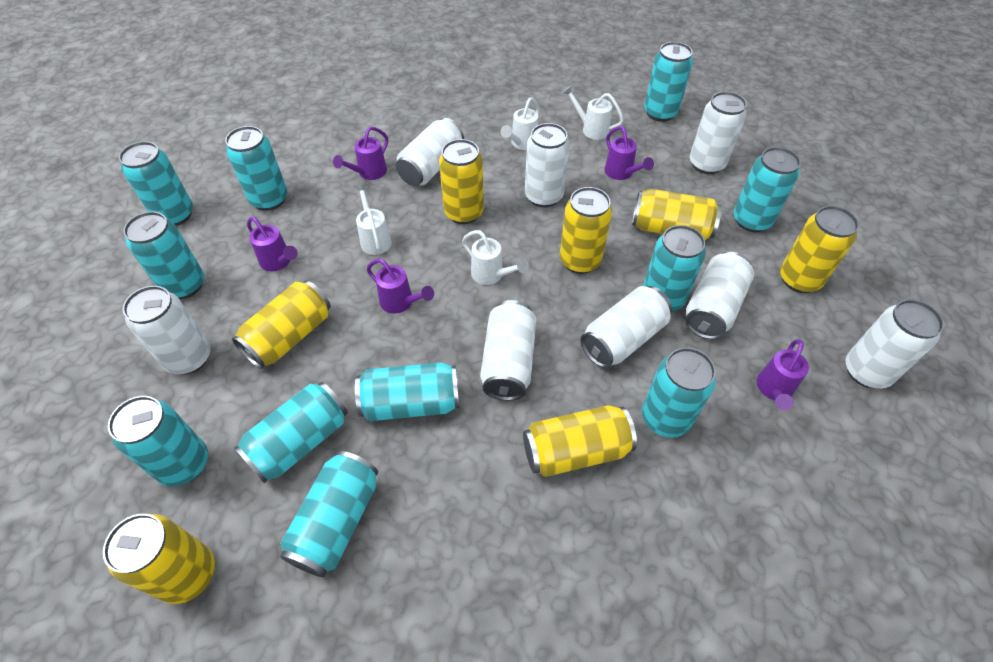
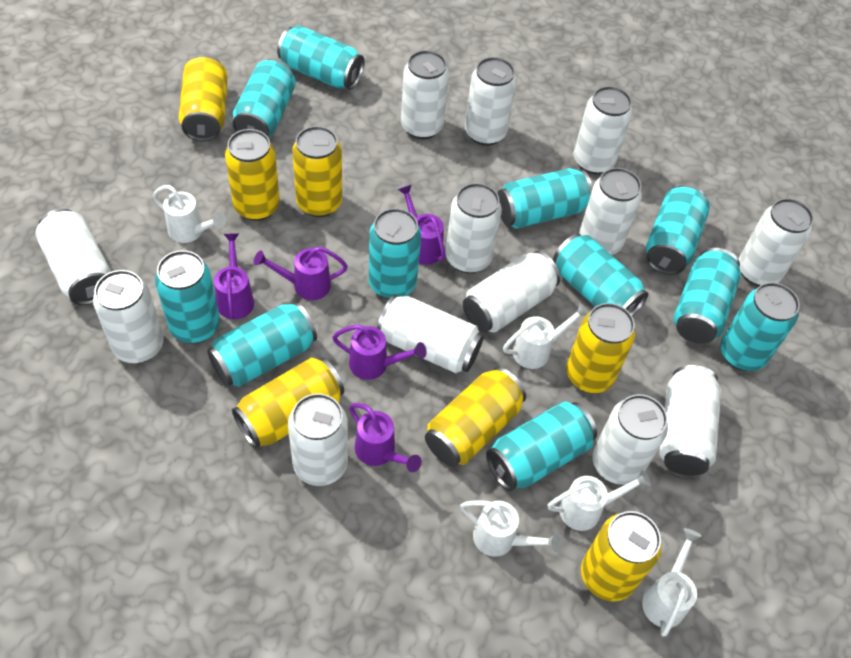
white can: 8 -> 13
white watering can: 4 -> 5

